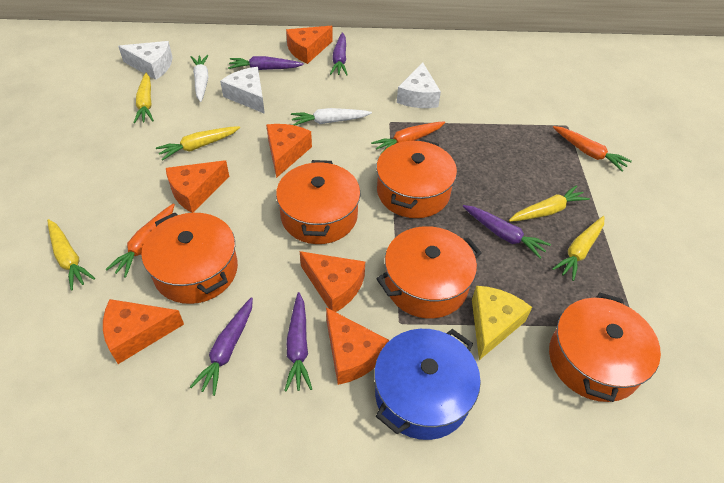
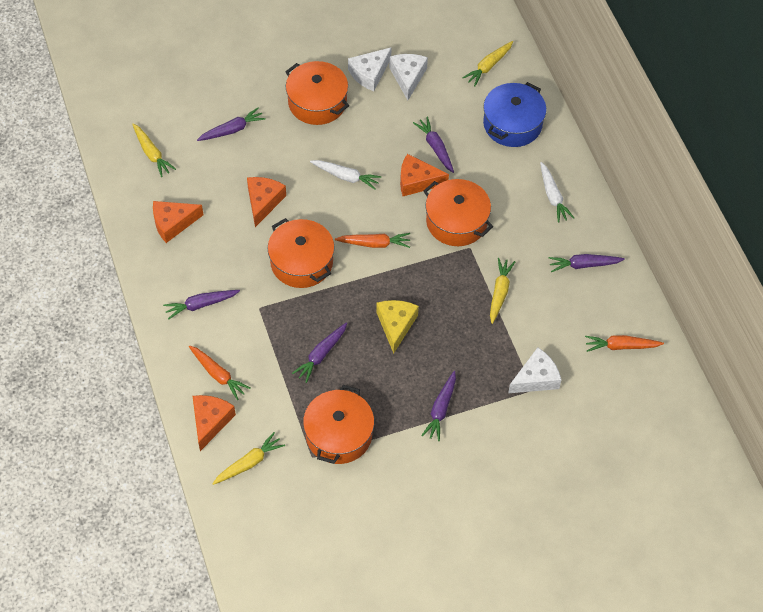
orange cheese: 6 -> 4
orange pot: 5 -> 4
purple carrot: 5 -> 6
yellow carrot: 5 -> 4

